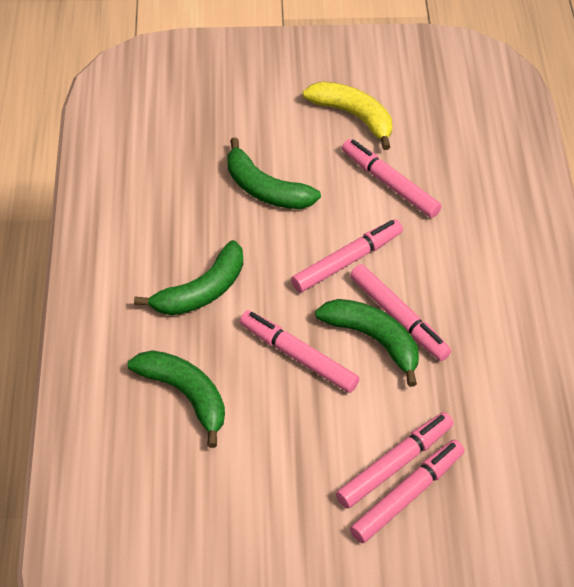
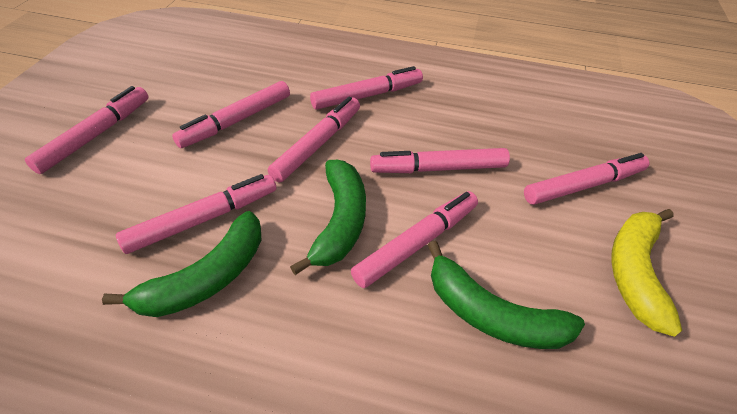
green banana: 4 -> 3
pink marker: 6 -> 8

